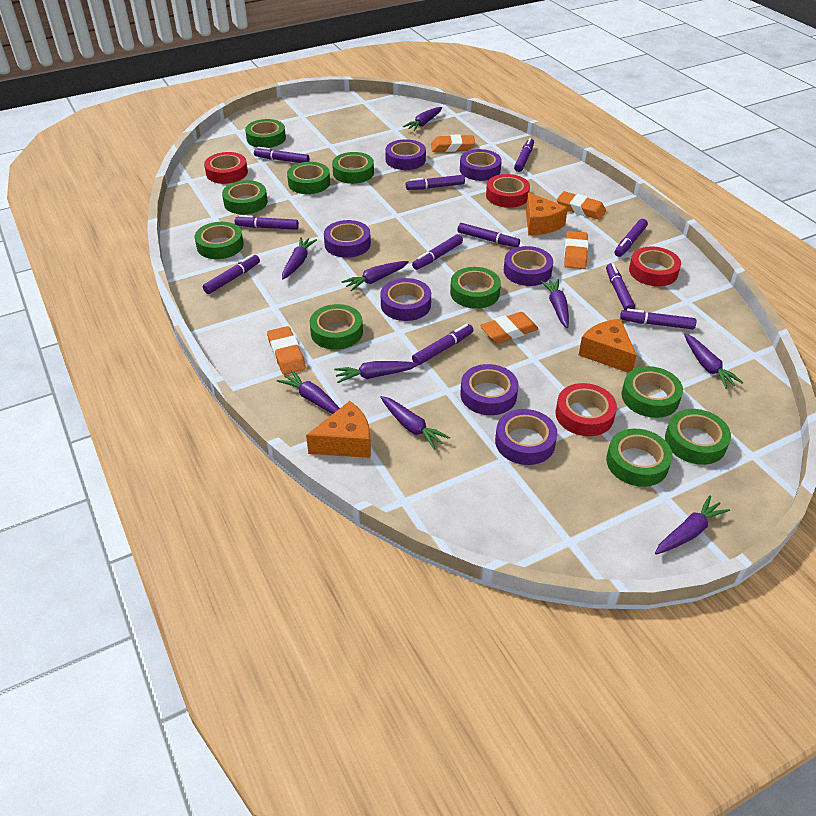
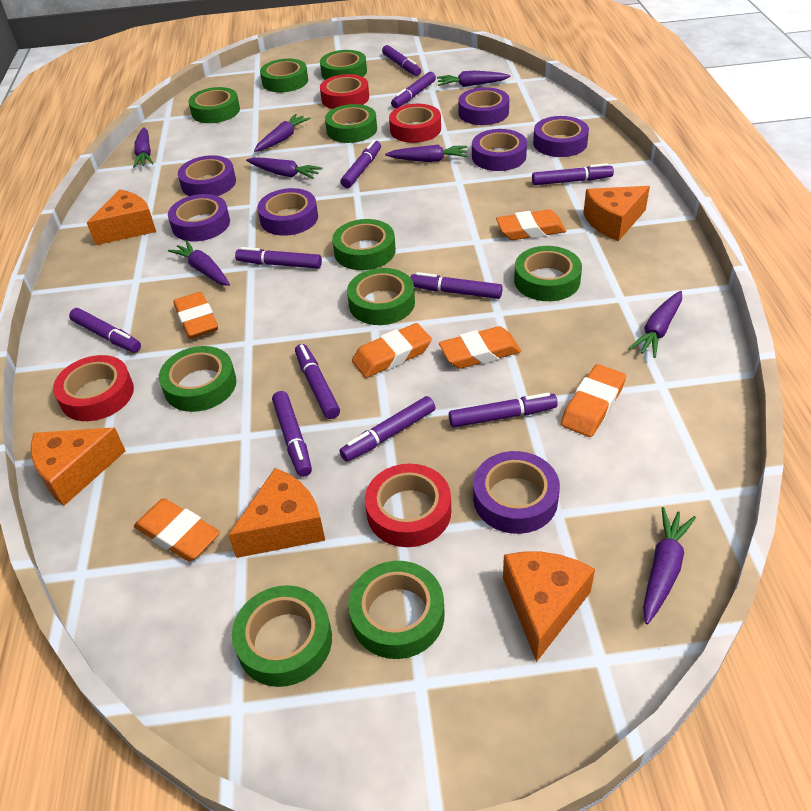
orange cheese: 3 -> 5
orange eraser: 5 -> 6
purple carrot: 9 -> 8

